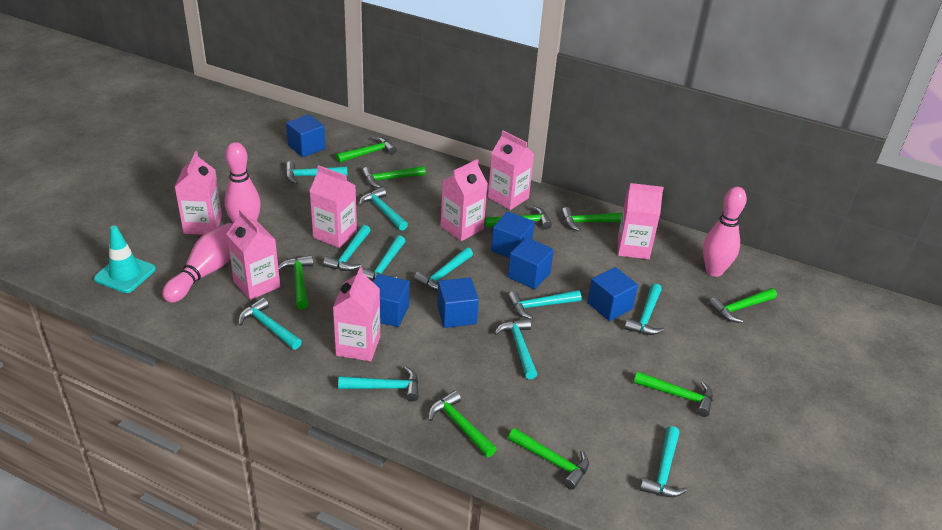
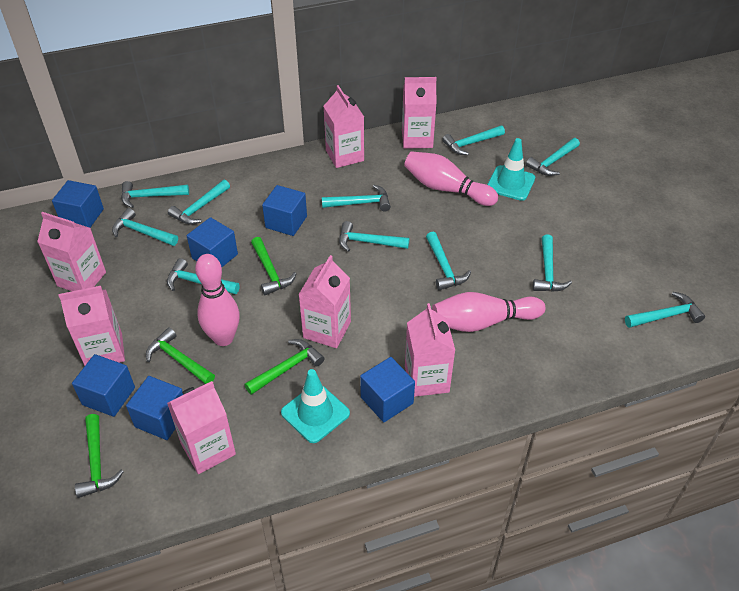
green hammer: 9 -> 4
turquoise traffic cone: 1 -> 2

